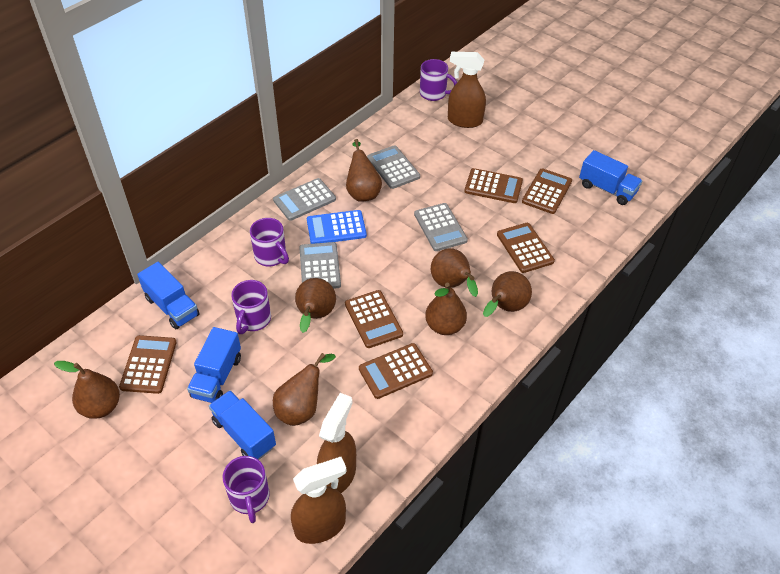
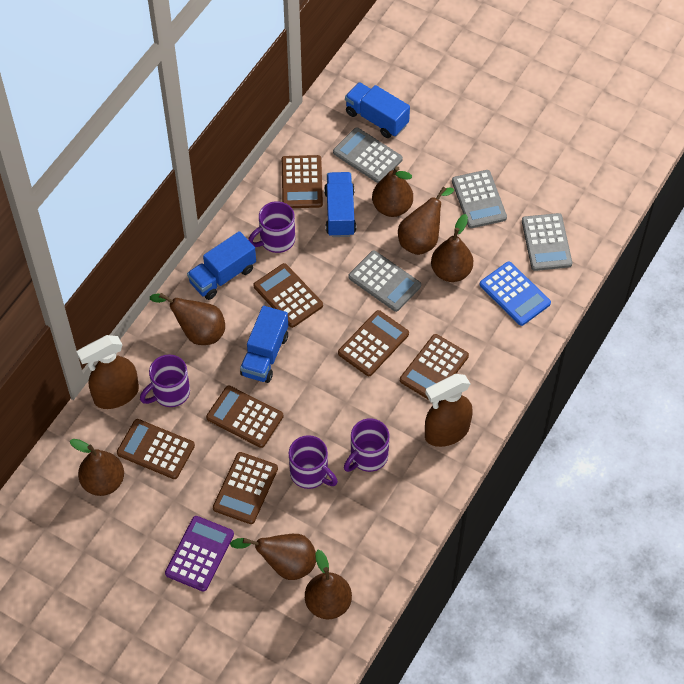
brown calculator: 6 -> 7
brown spray bottle: 3 -> 2
purple calculator: 0 -> 1

